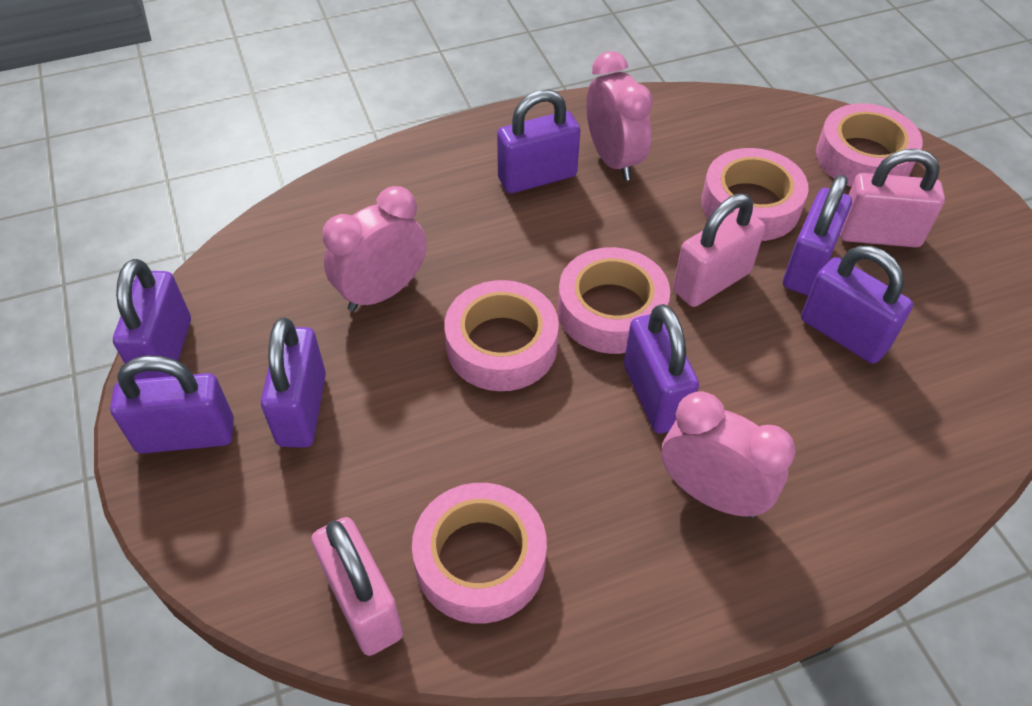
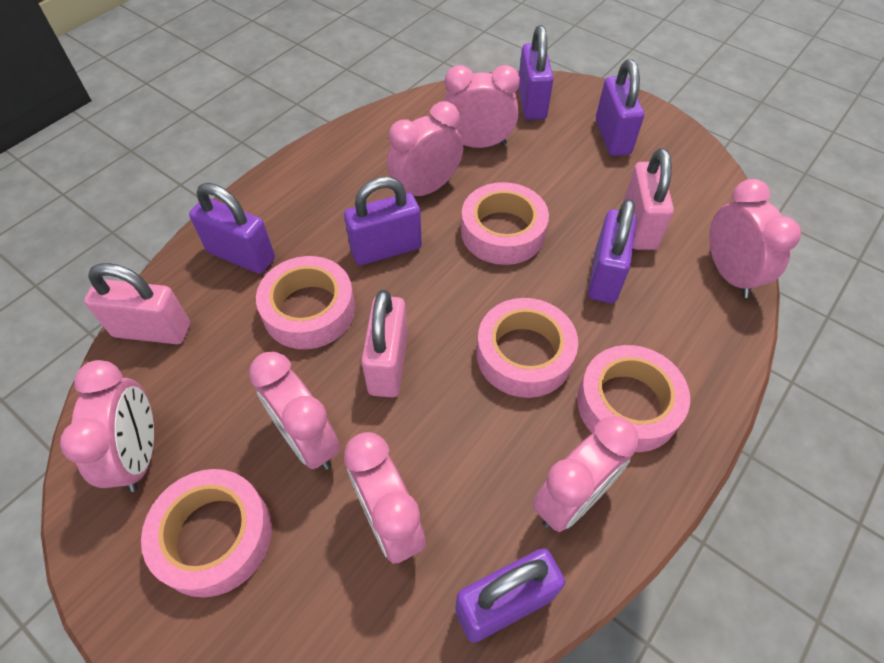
pink clock: 3 -> 7
purple padlock: 7 -> 6

